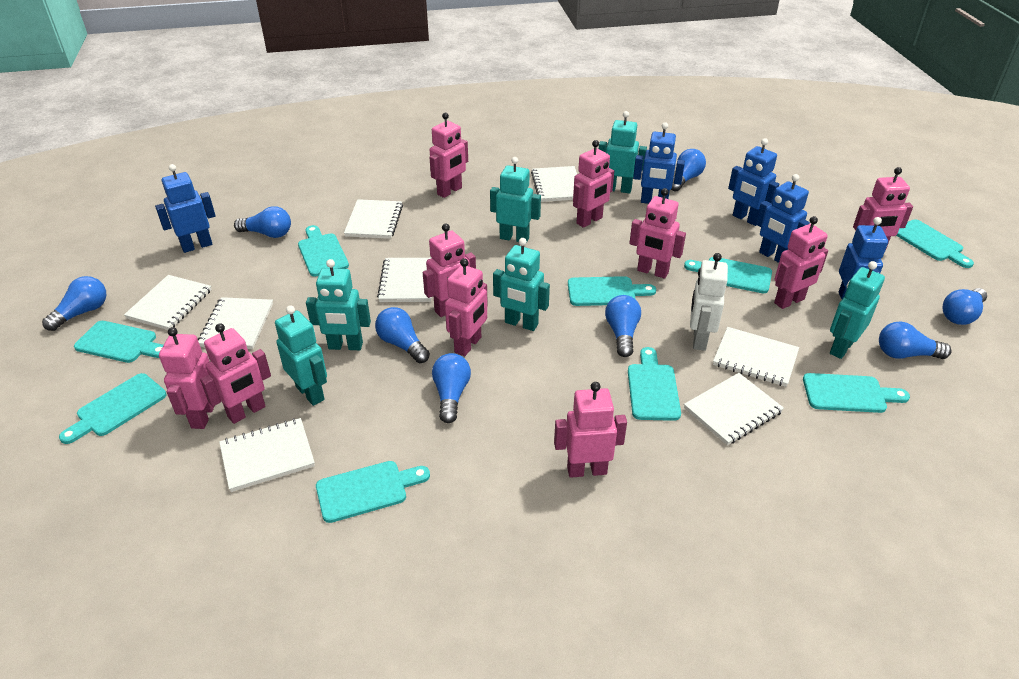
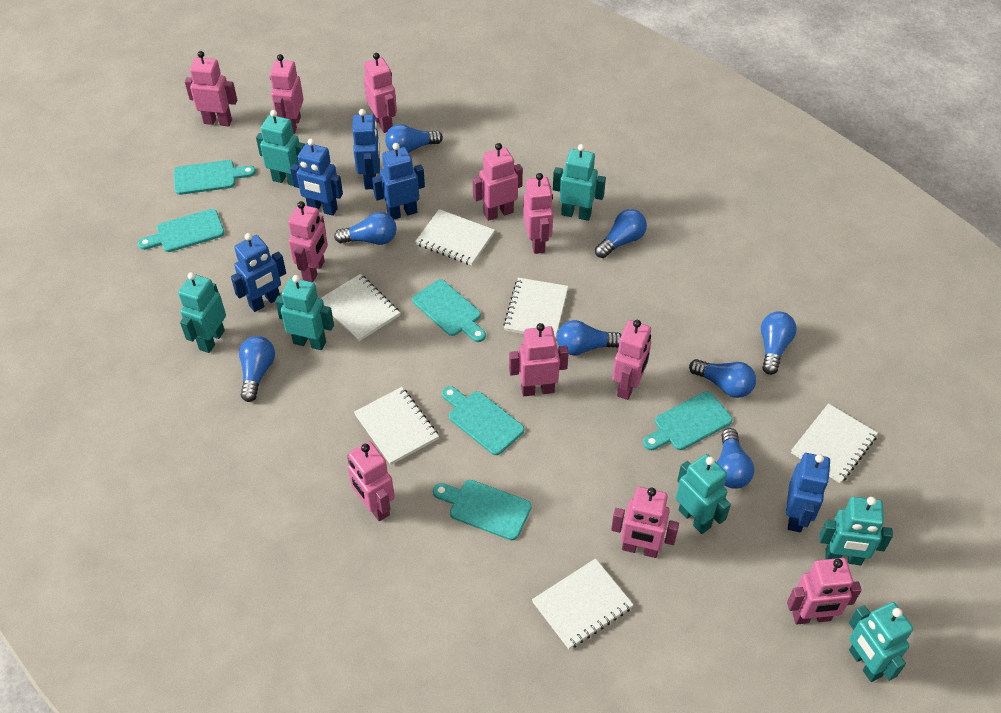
pink robot: 10 -> 11
turquoise cutting board: 9 -> 6
turquoise robot: 6 -> 7
white notebook: 8 -> 6
white robot: 1 -> 0

